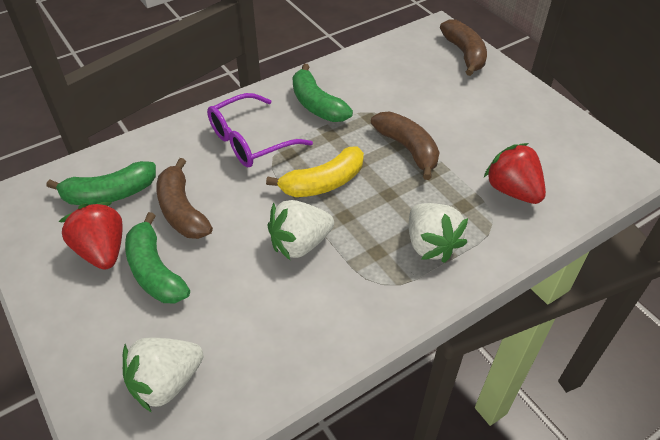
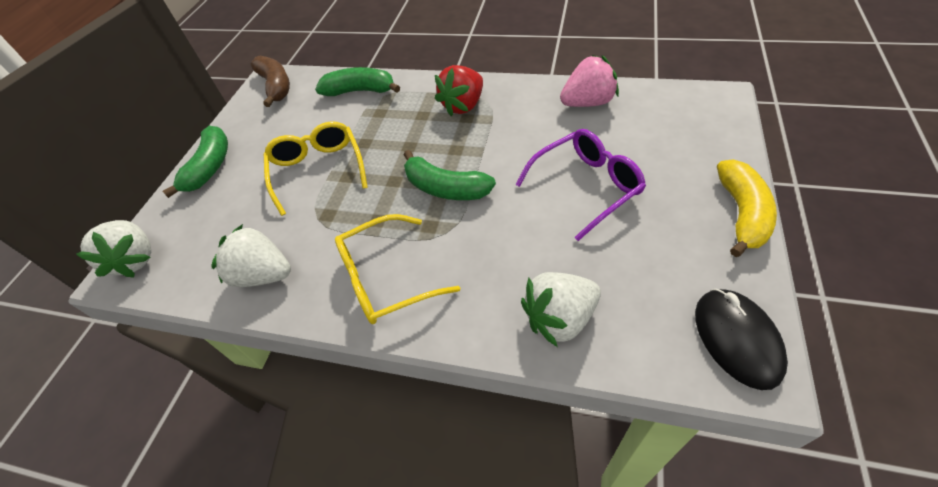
black mouse: 0 -> 1
brown banana: 3 -> 1
pink strawberry: 0 -> 1
red strawberry: 2 -> 1
yellow glasses: 0 -> 2

